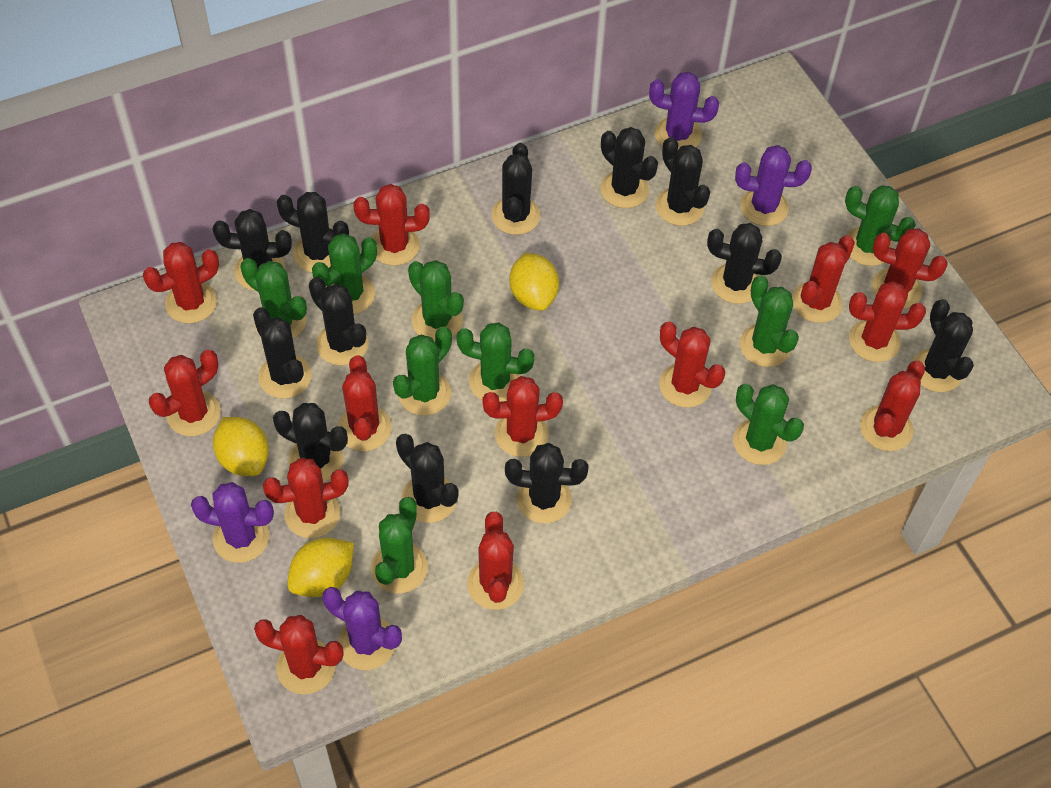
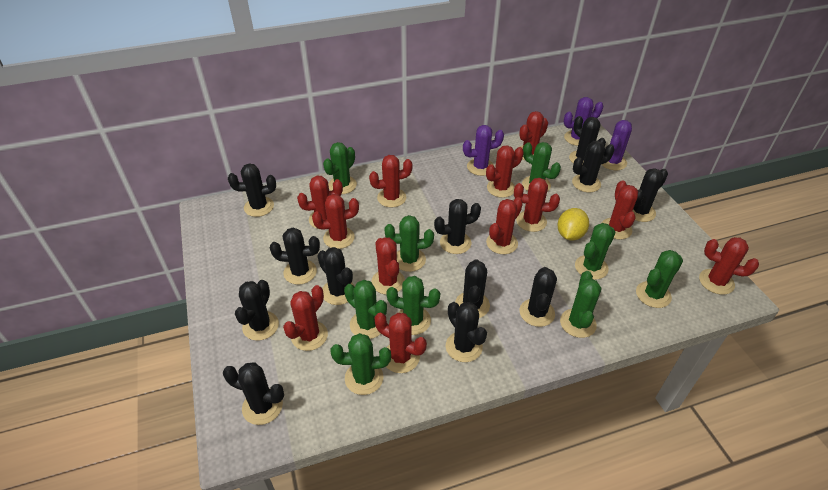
purple cactus: 4 -> 3
red cactus: 13 -> 12
yellow lemon: 3 -> 1

